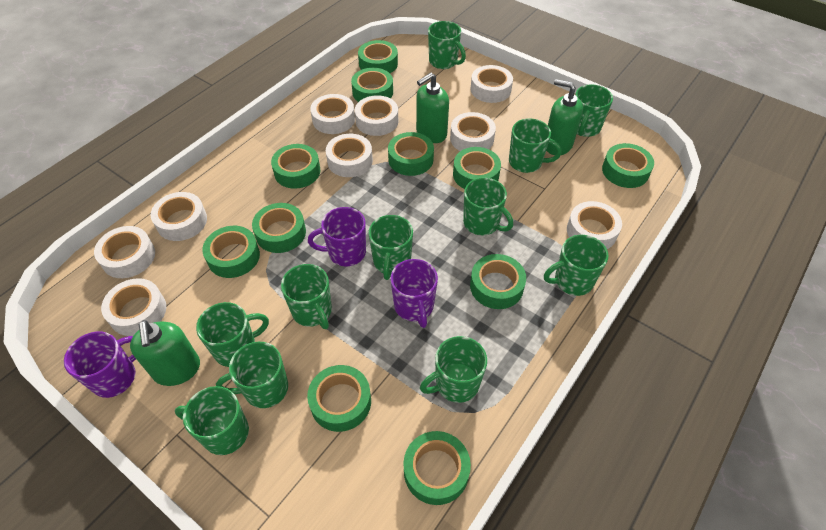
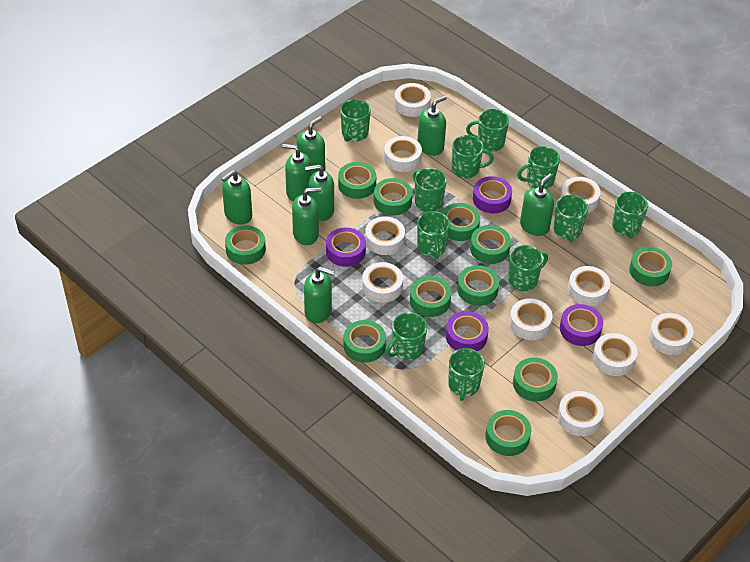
green soap dispenser: 3 -> 8
purple mug: 3 -> 0
purple tape: 0 -> 4
white tape: 9 -> 10

